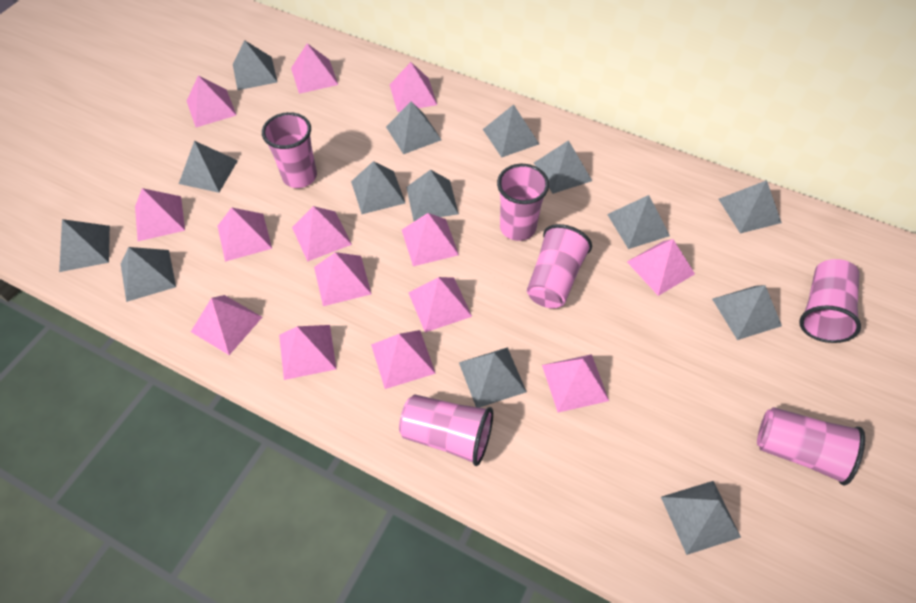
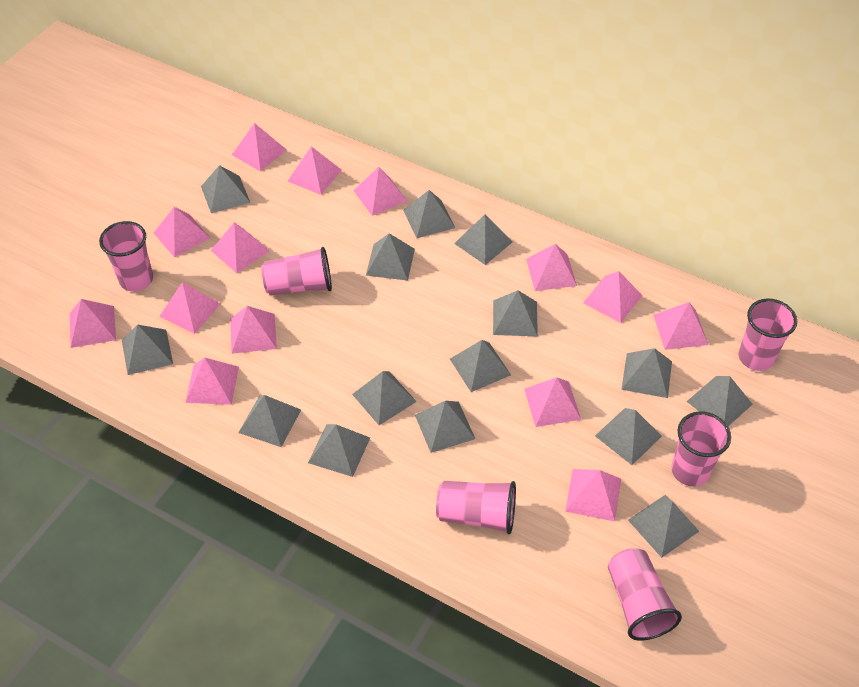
grey pyramid: 14 -> 15

